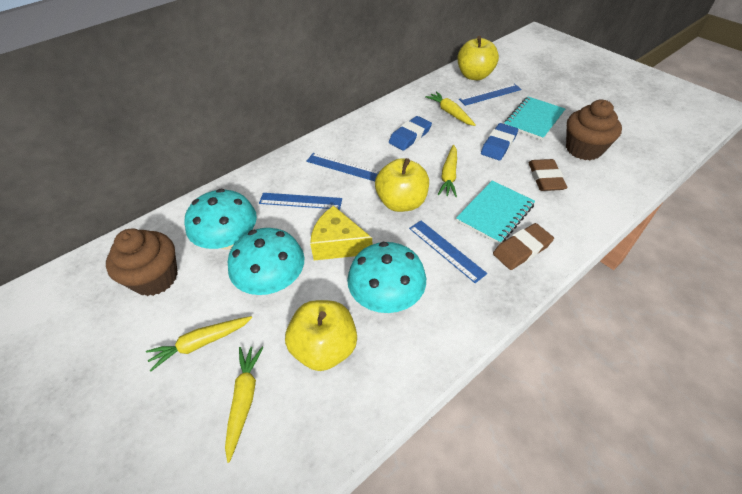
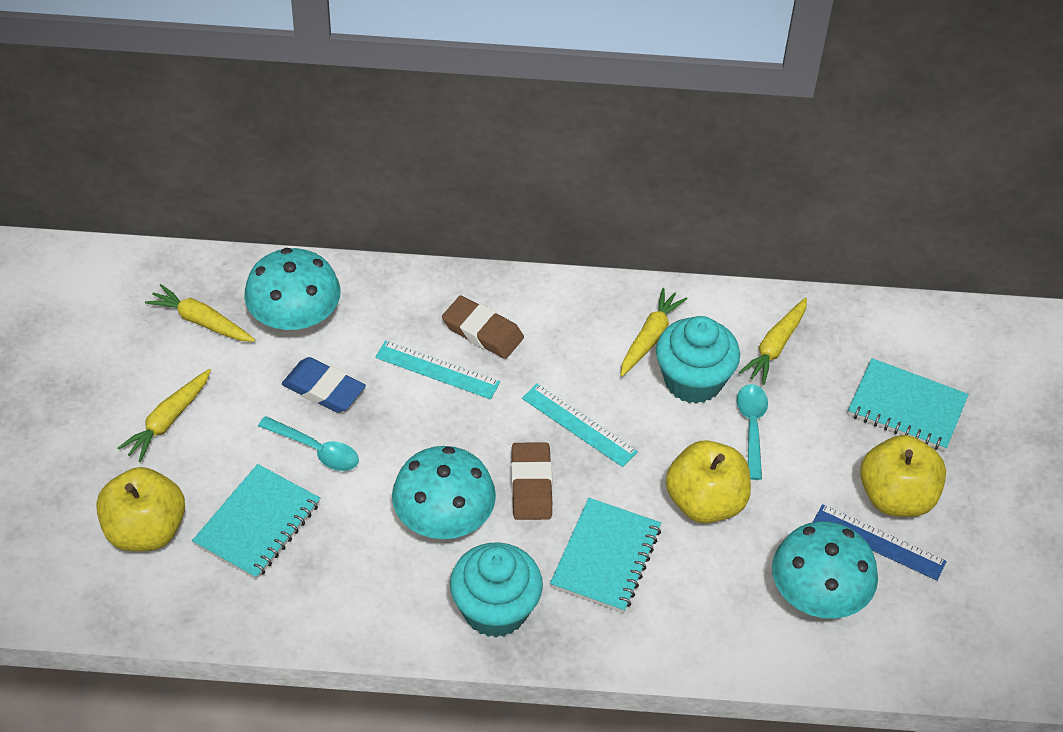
blue eraser: 2 -> 1
blue ruler: 4 -> 1
brown cupcake: 2 -> 0
turquoise cupcake: 0 -> 2
turquoise notebook: 2 -> 3
turquoise ruler: 0 -> 2
turquoise spoon: 0 -> 2
yellow cheese: 1 -> 0

